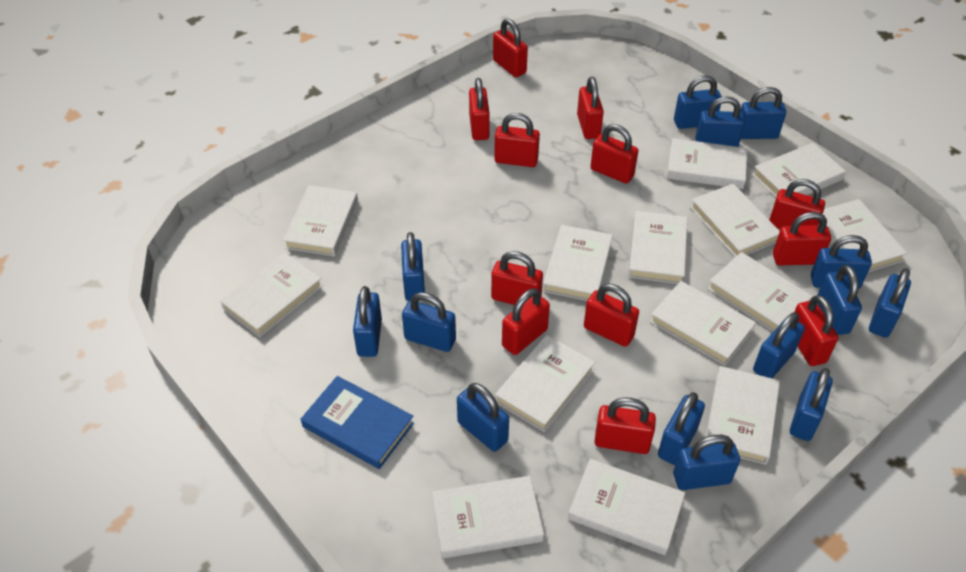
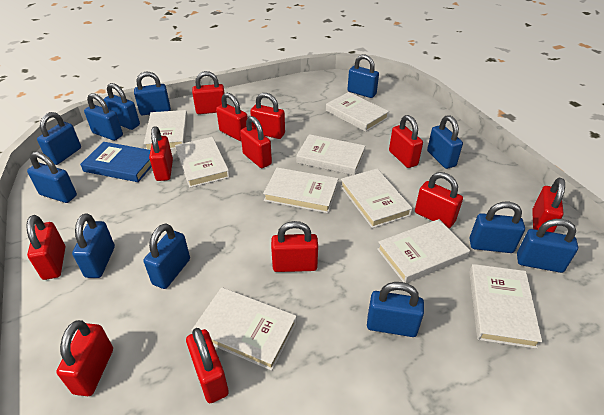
blue padlock: 14 -> 12
white book: 14 -> 9

